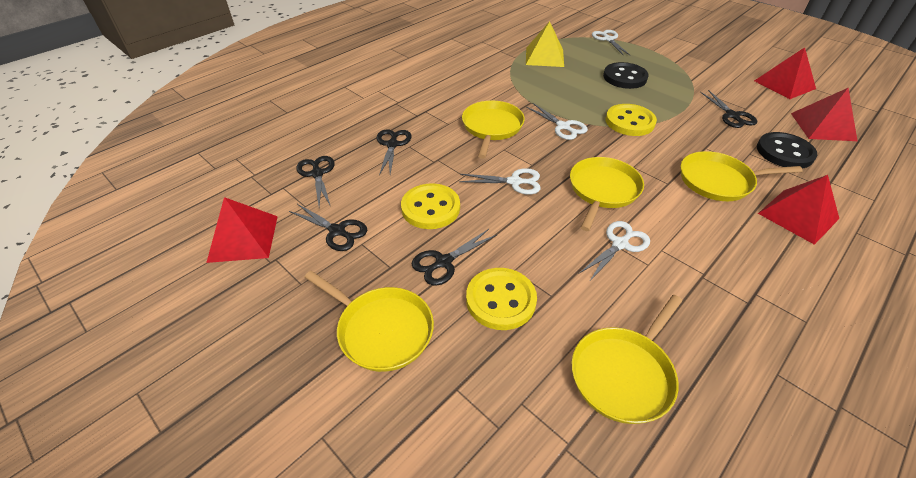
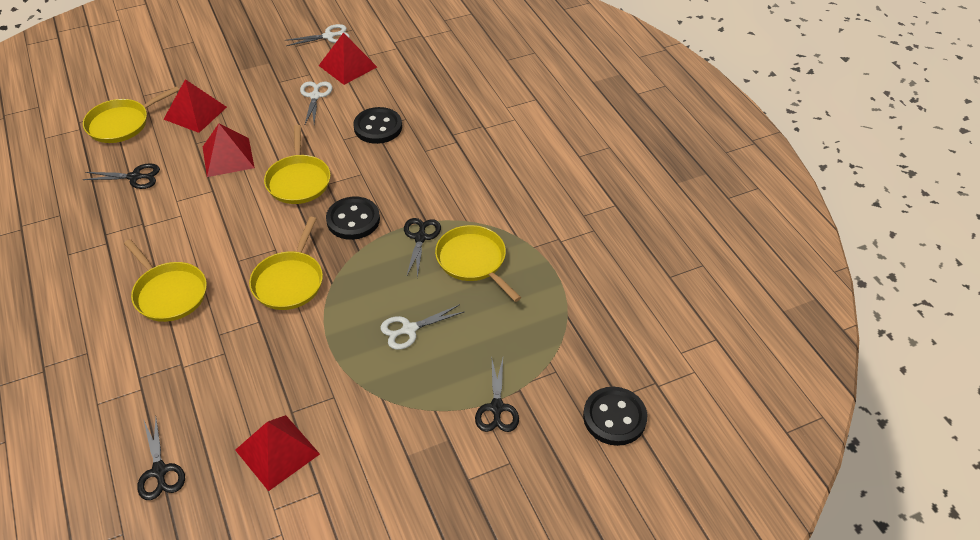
black button: 2 -> 3
black scissors: 5 -> 4
white scissors: 4 -> 3
yellow button: 3 -> 0
yellow pyramid: 1 -> 0

